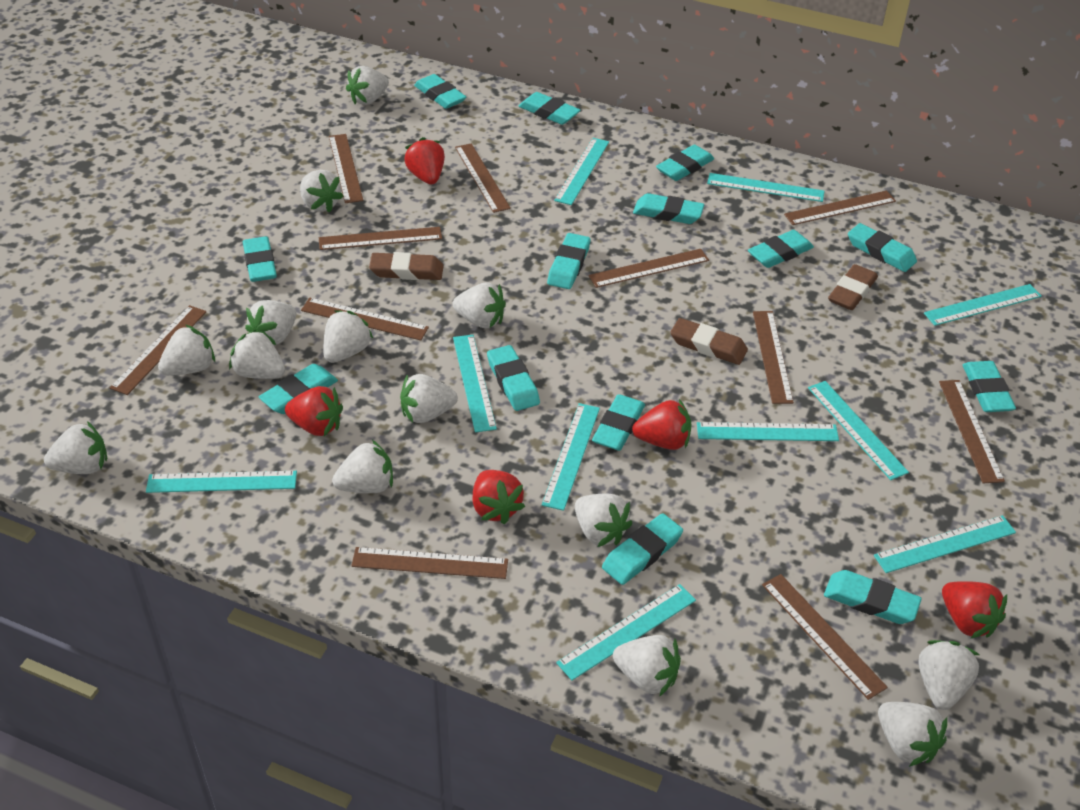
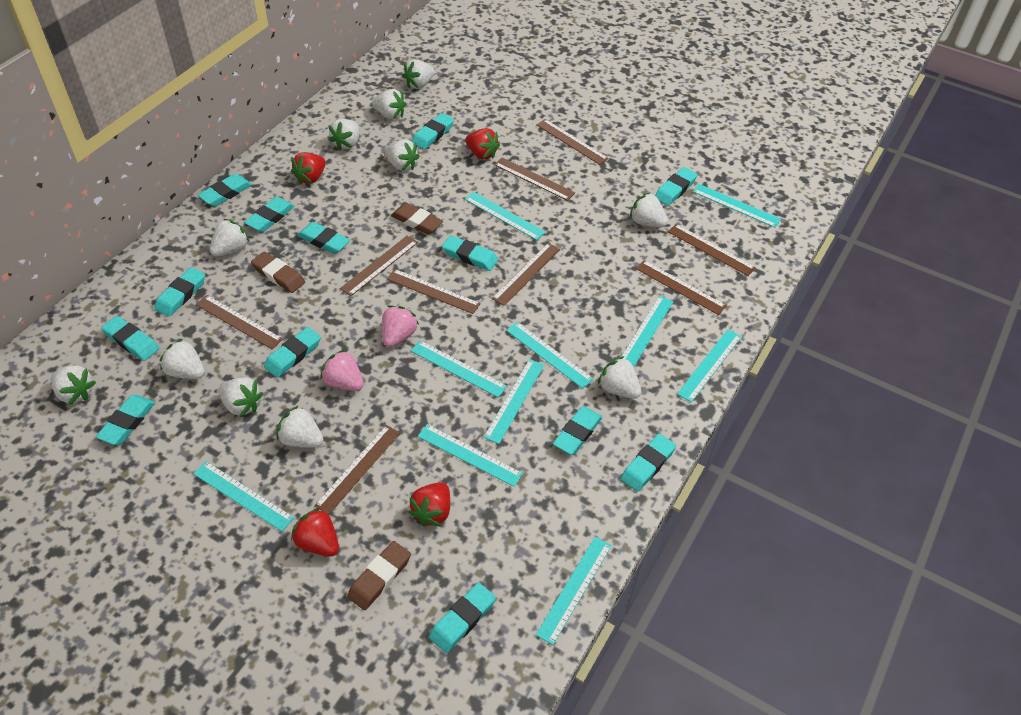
brown ruler: 11 -> 9
pink strawberry: 0 -> 2
red strawberry: 5 -> 4
turquoise eraser: 14 -> 13
white strawberry: 14 -> 11

